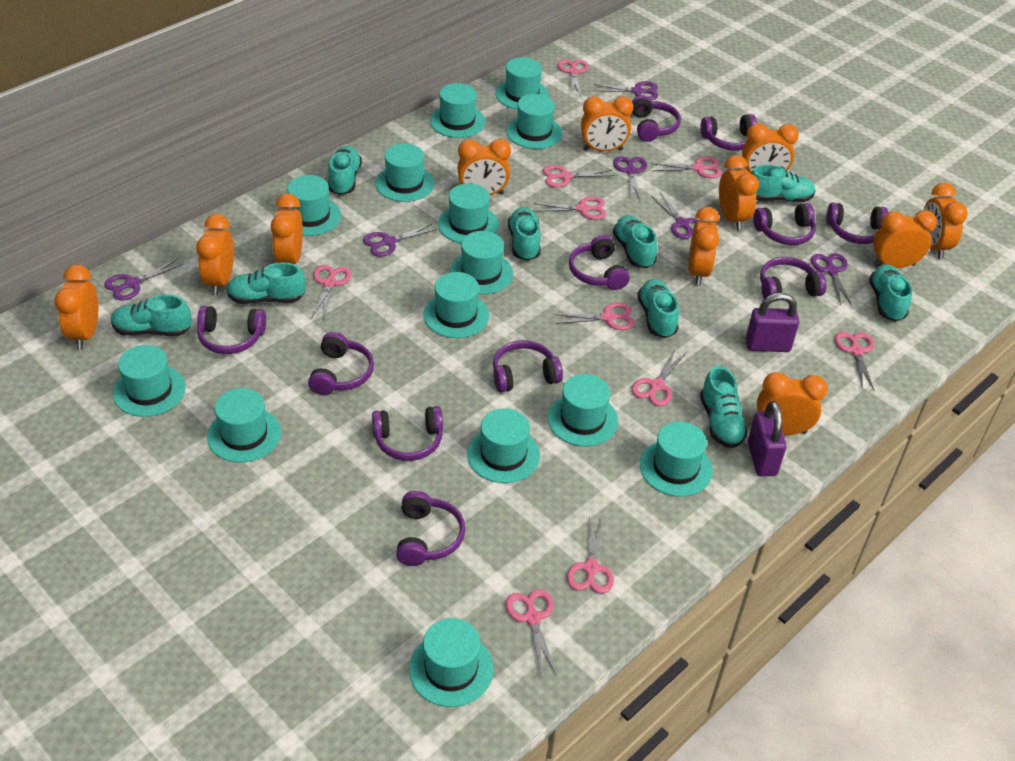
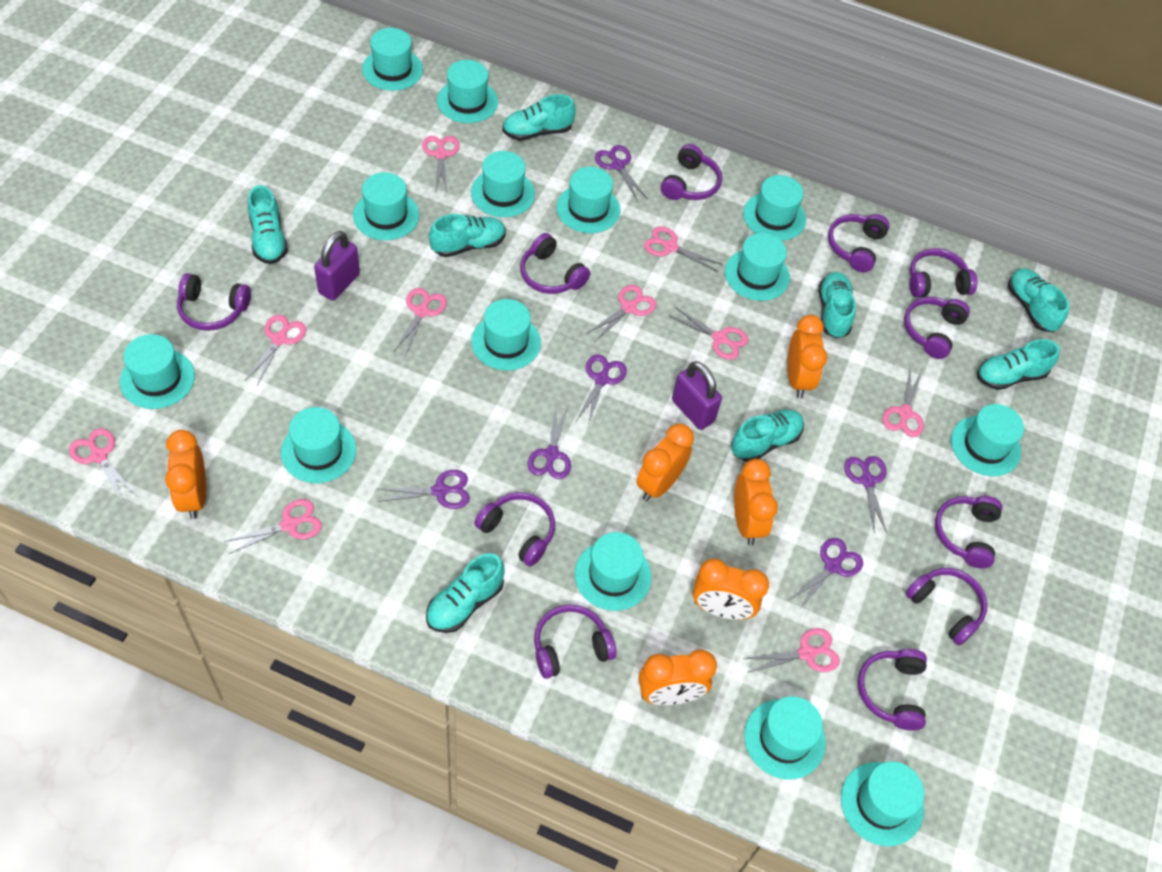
orange clock: 11 -> 6
turquoise shoe: 9 -> 8

